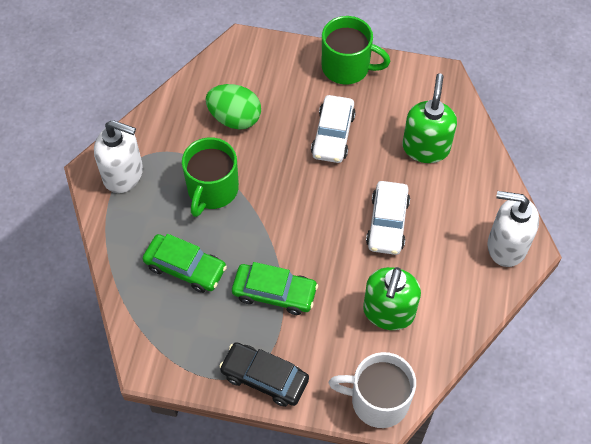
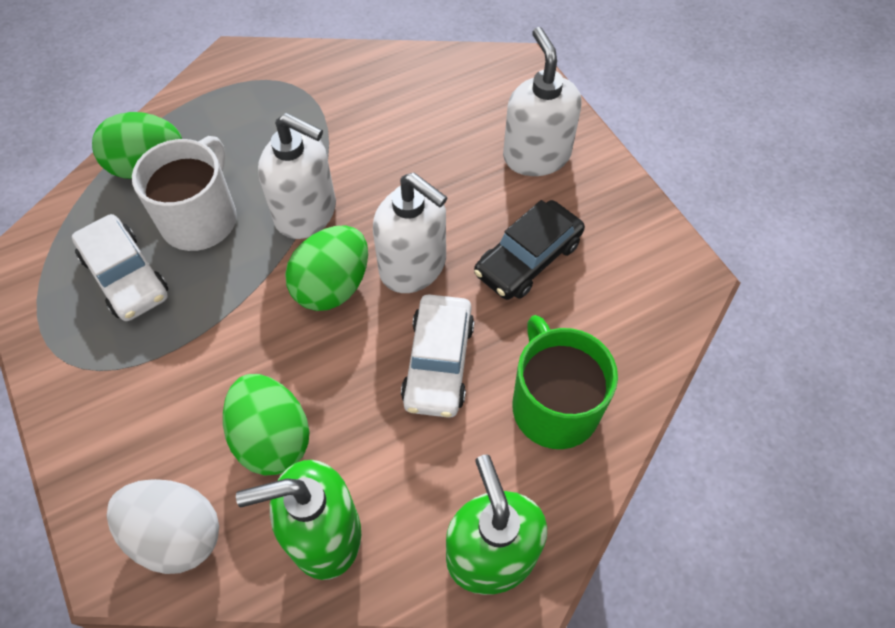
green car: 2 -> 0
green egg: 1 -> 3
green mug: 2 -> 1
white egg: 0 -> 1
white soap dispenser: 2 -> 3

